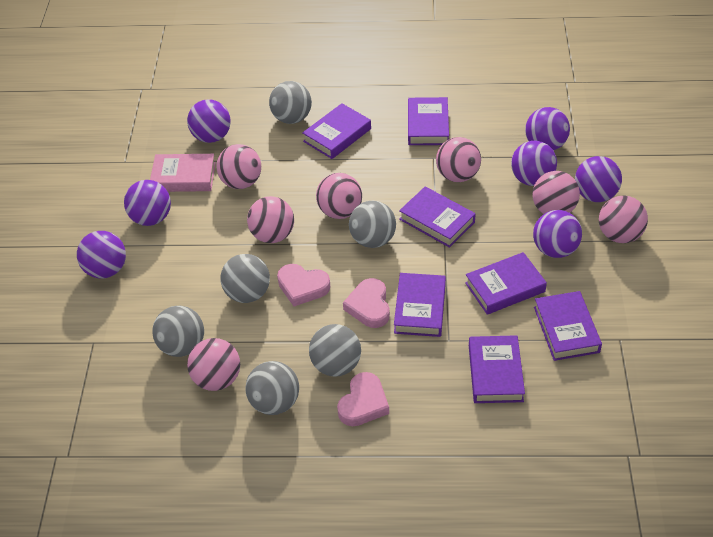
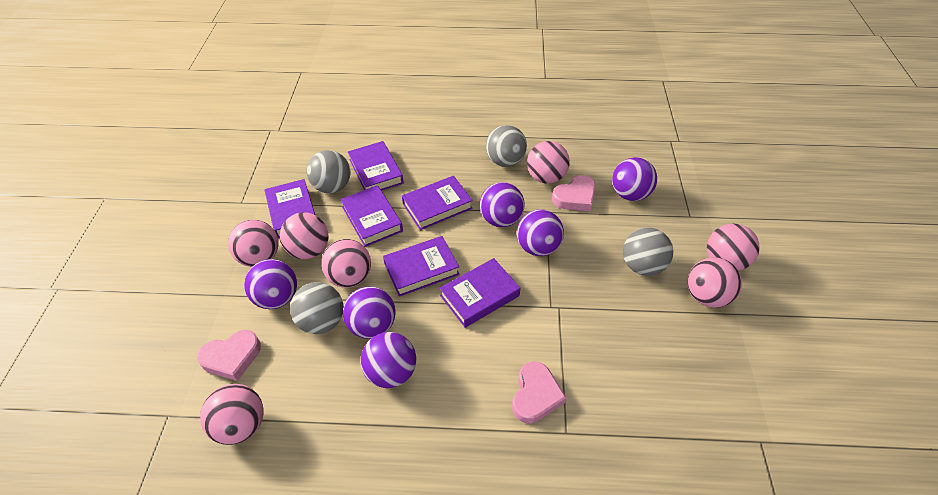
grey ball: 6 -> 4
pink book: 1 -> 0
purple ball: 7 -> 6
purple book: 7 -> 6

